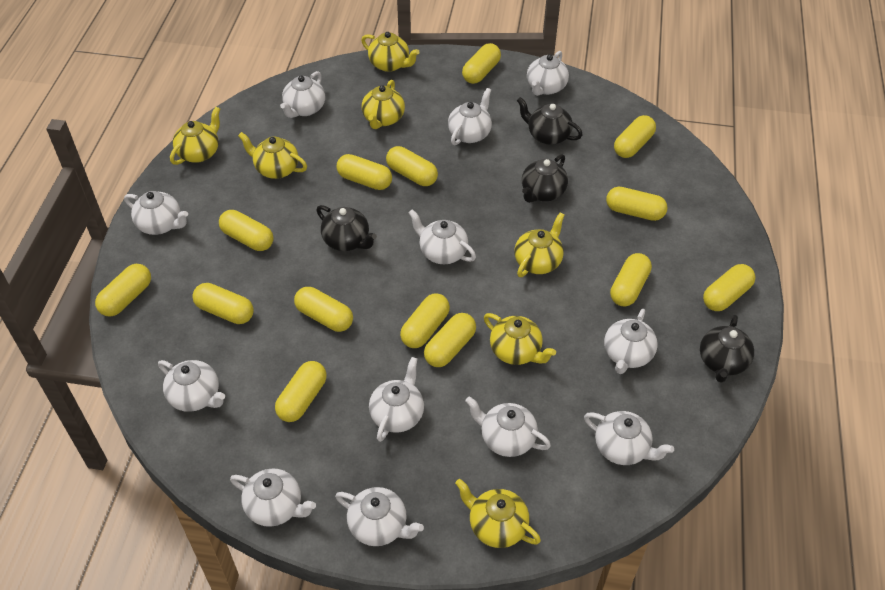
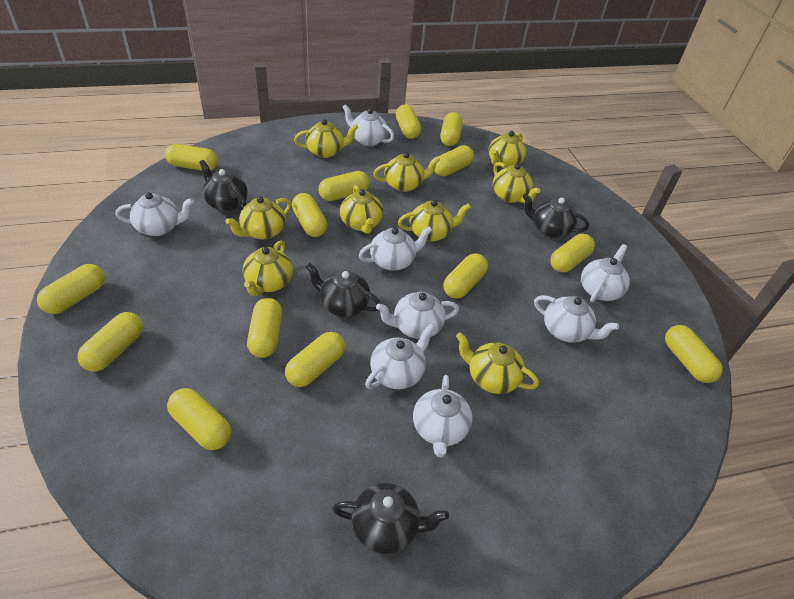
white teapot: 12 -> 8
yellow teapot: 7 -> 9

